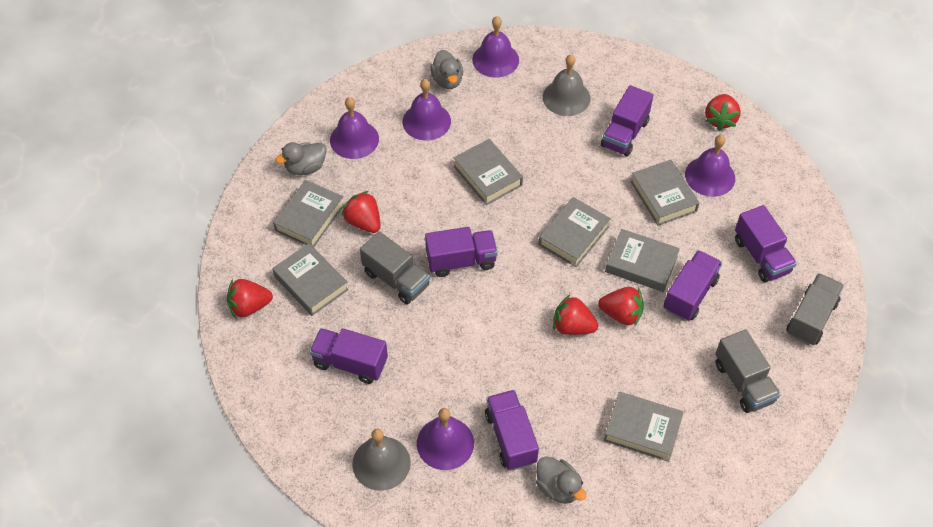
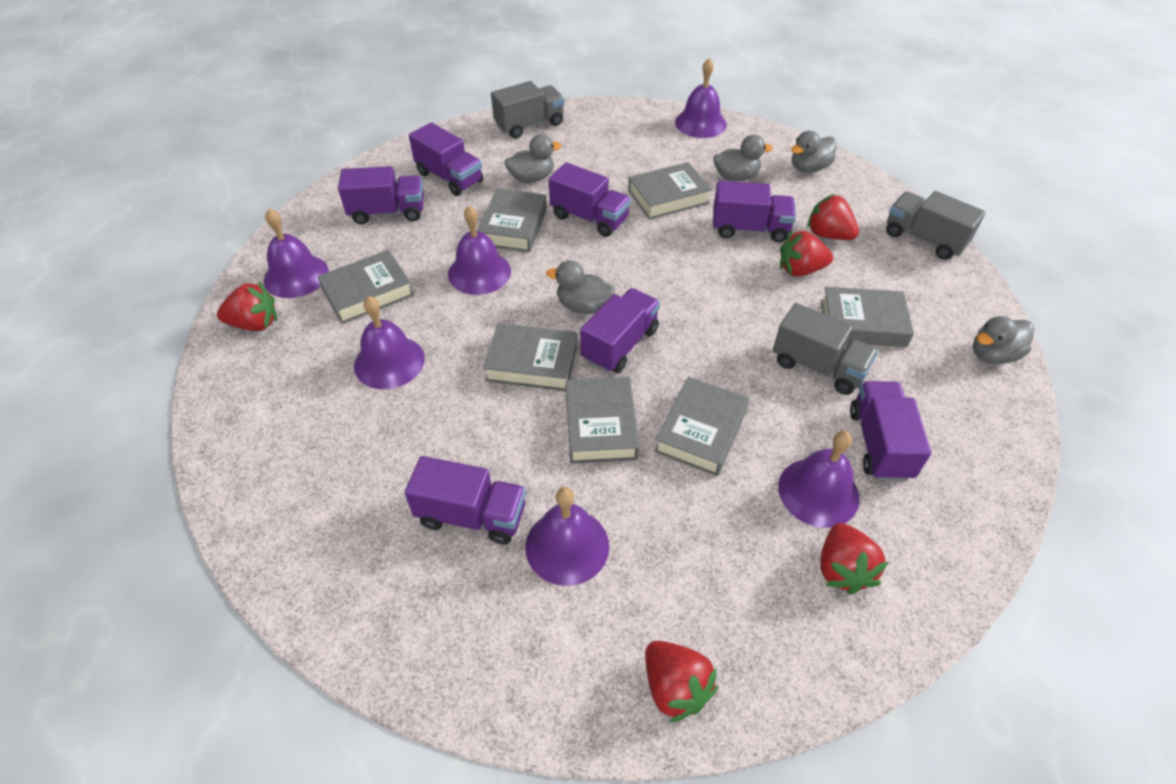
grey bell: 2 -> 0
grey duck: 3 -> 5
purple bell: 5 -> 6
purple truck: 6 -> 7

